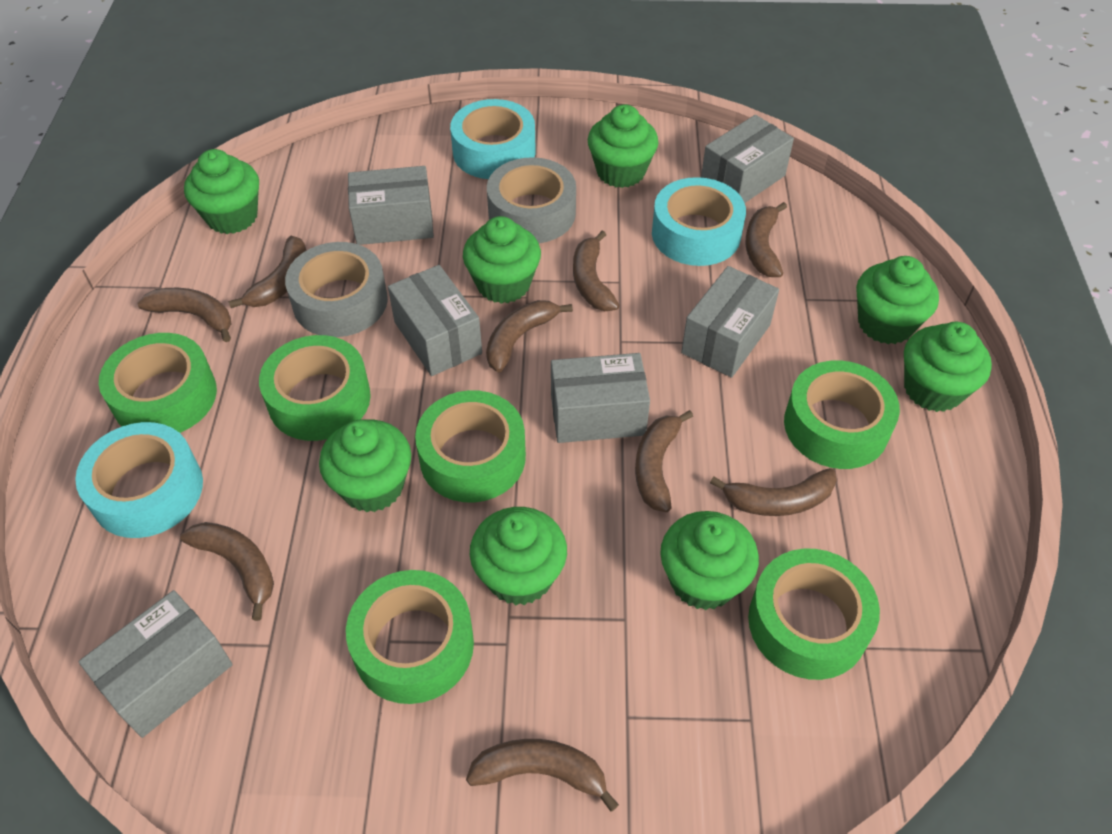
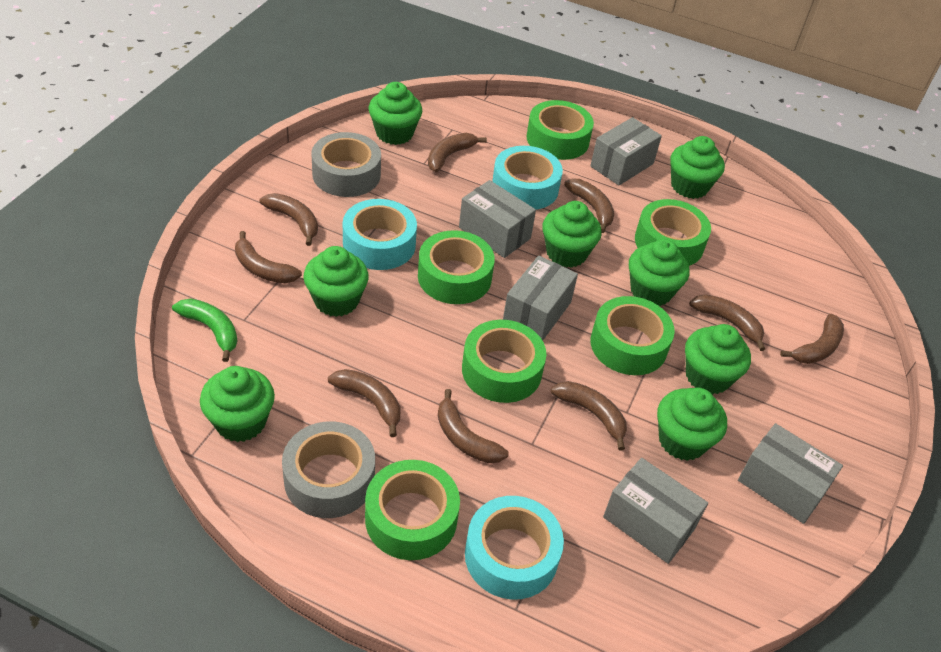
green banana: 0 -> 1
grey box: 6 -> 5

